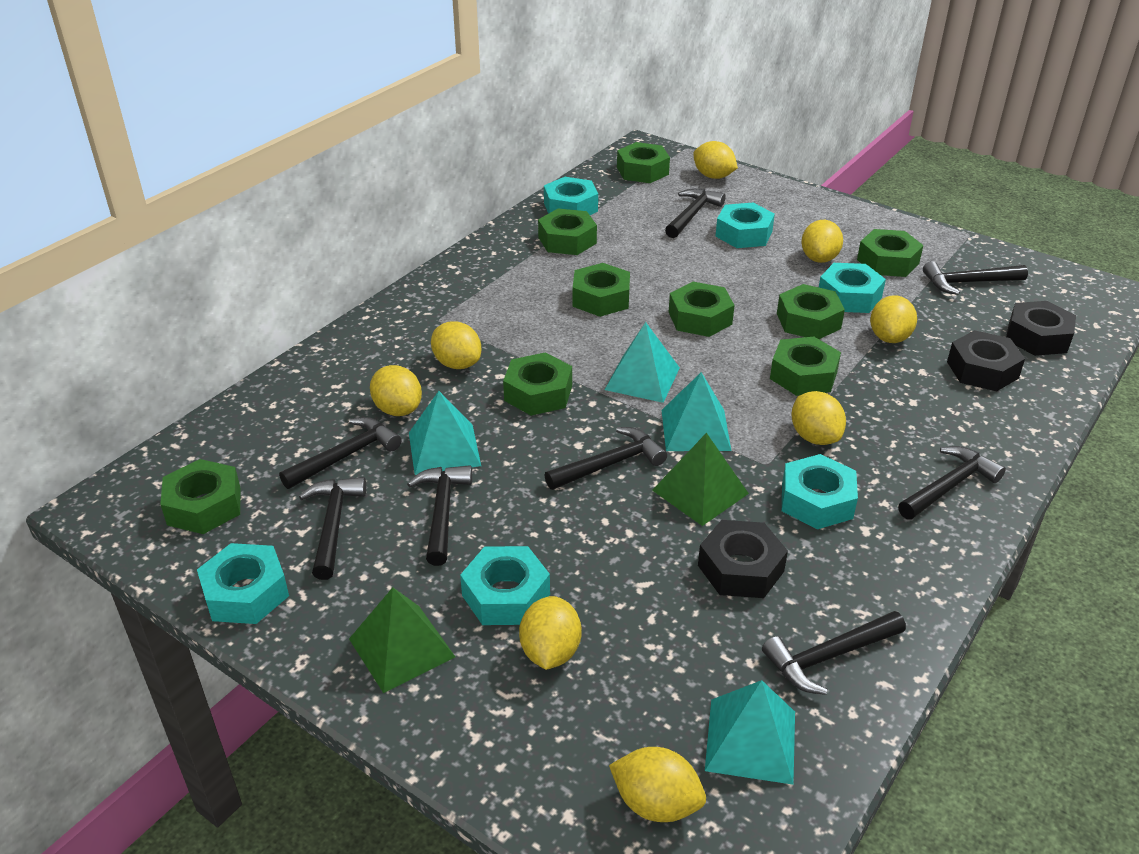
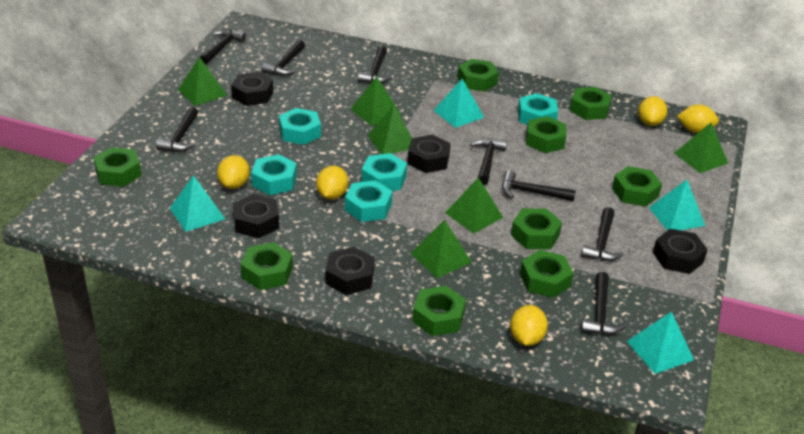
black nut: 3 -> 5
green pyramid: 2 -> 6
turquoise nut: 6 -> 5
yellow lemon: 8 -> 5

